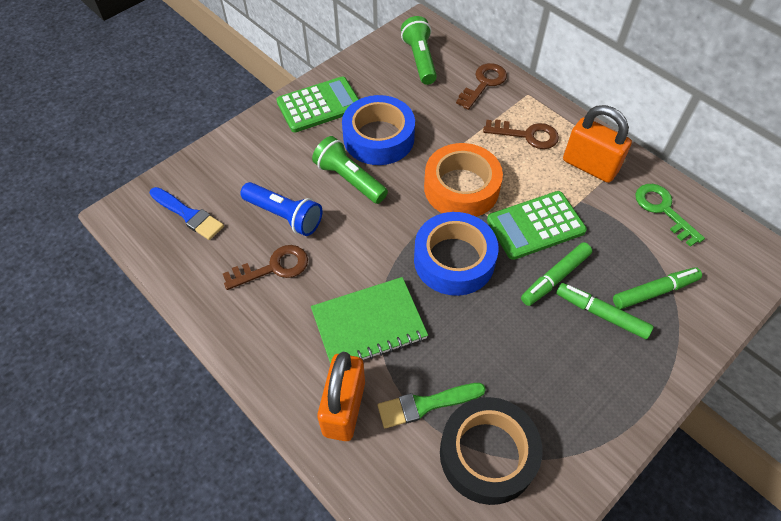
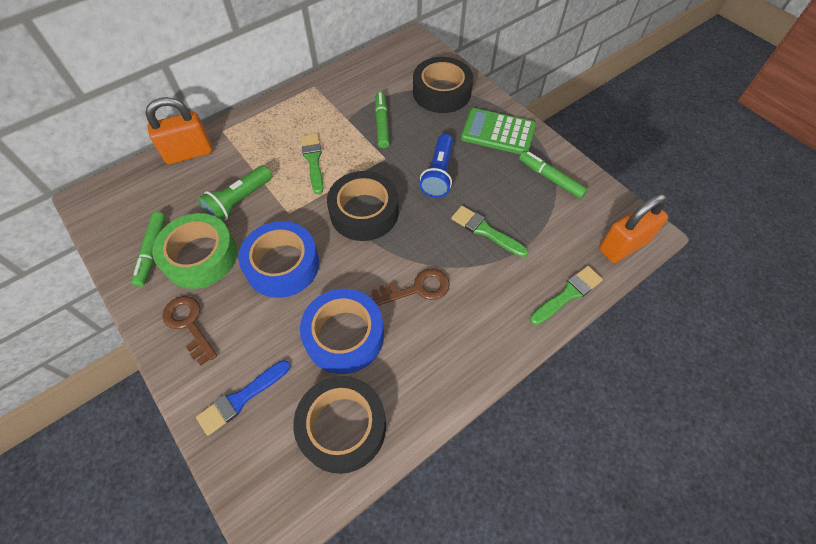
black tape: 1 -> 3
brown key: 3 -> 2
green brush: 1 -> 3
green calculator: 2 -> 1
green flashlight: 2 -> 1
green key: 1 -> 0
green notebook: 1 -> 0
green tape: 0 -> 1
orange tape: 1 -> 0

